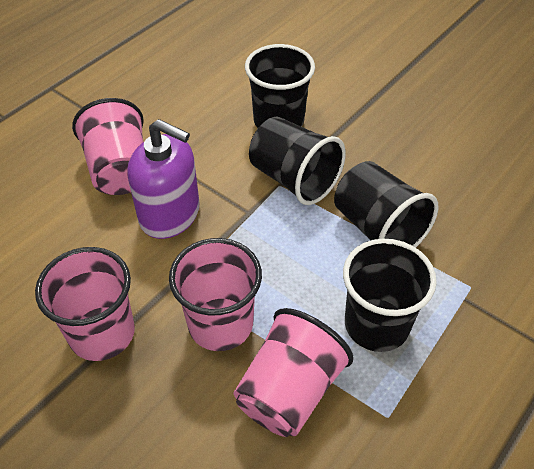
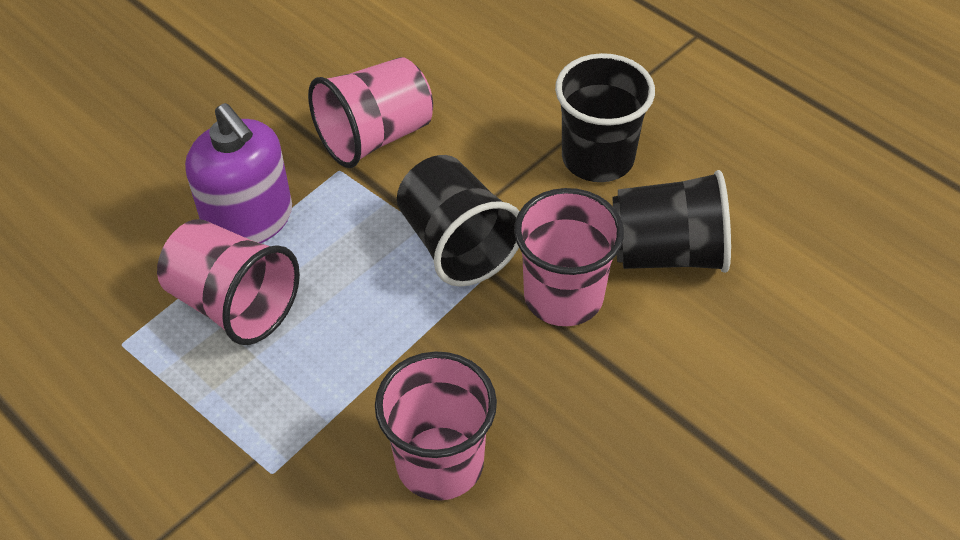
black cup: 4 -> 3

